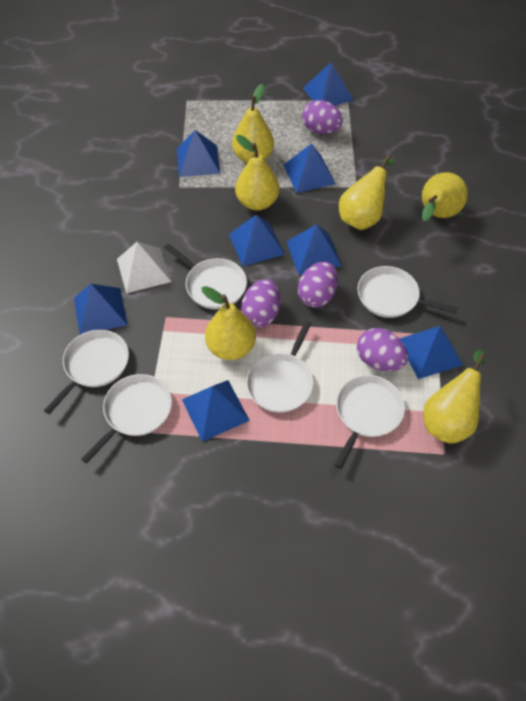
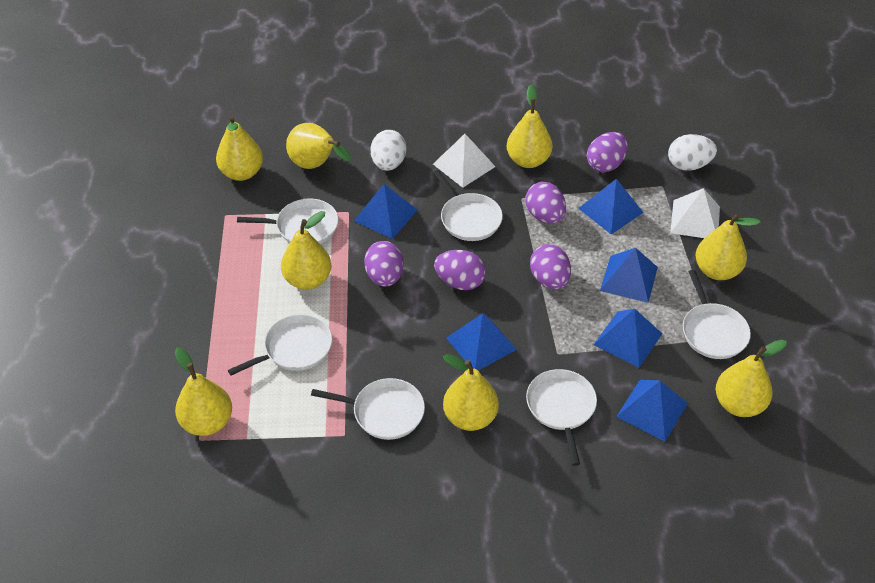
blue pyramid: 8 -> 6
purple egg: 4 -> 5
white egg: 0 -> 2
white pyramid: 1 -> 2
yellow pear: 6 -> 8

